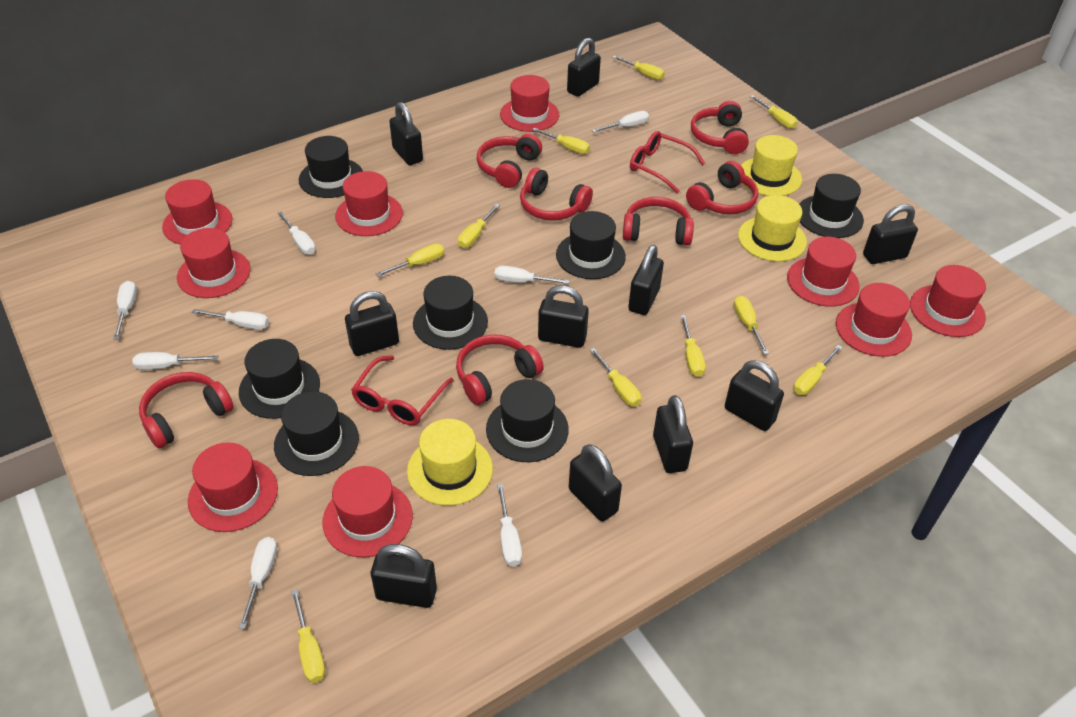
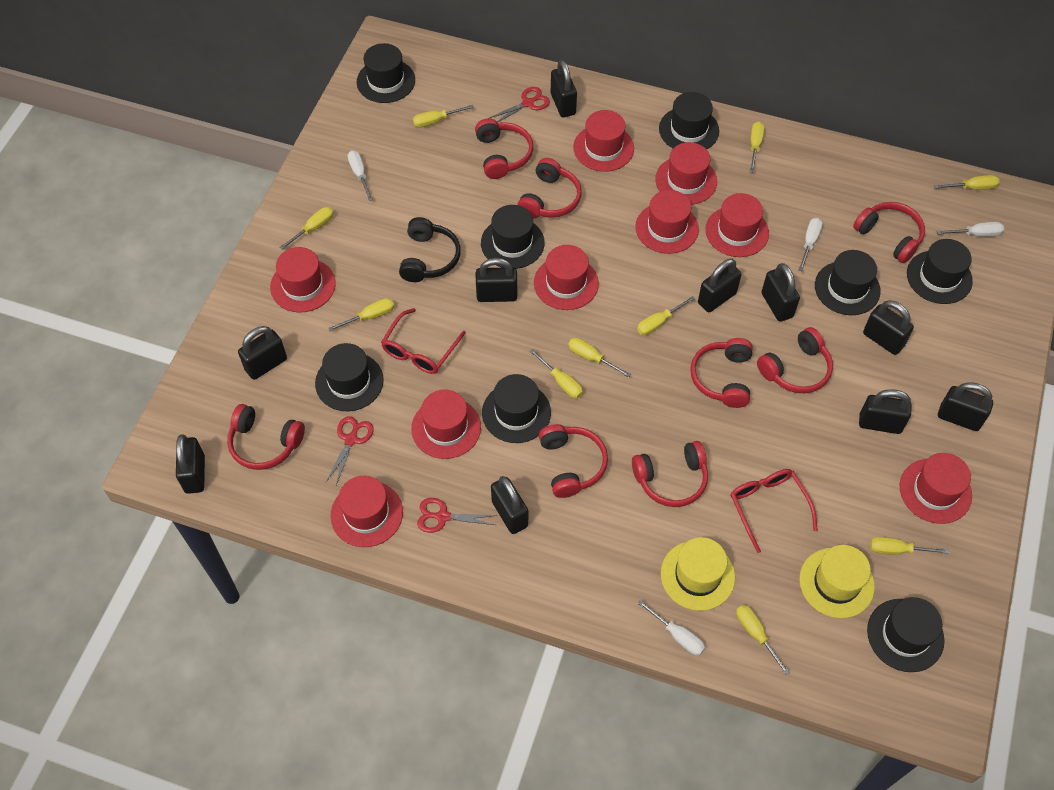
black hat: 7 -> 8
black headphones: 0 -> 1
red headphones: 7 -> 8
red scissors: 0 -> 3
white screwdriver: 8 -> 4
yellow hat: 3 -> 2

